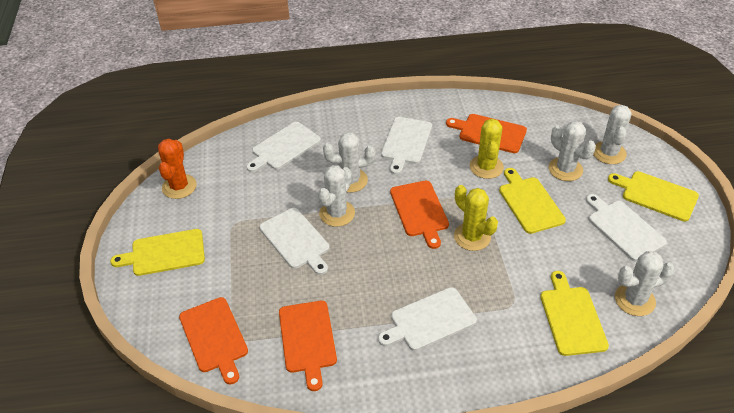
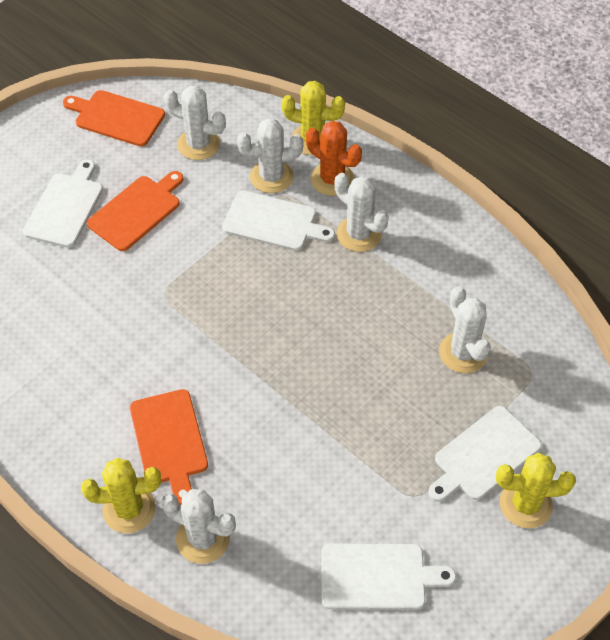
orange cutting board: 4 -> 3
white cutting board: 5 -> 4
yellow cactus: 2 -> 3
yellow cutting board: 4 -> 0

